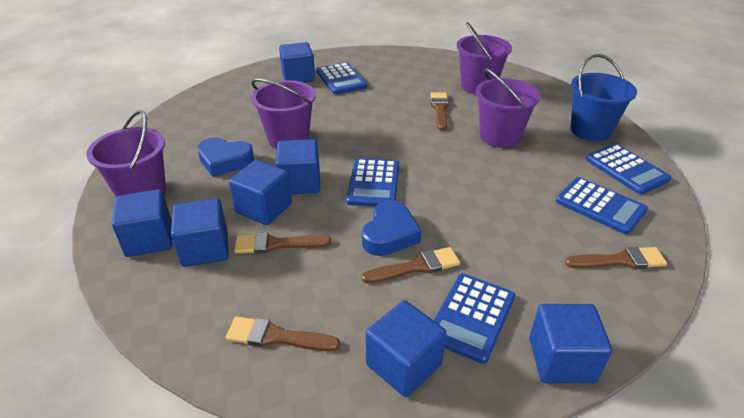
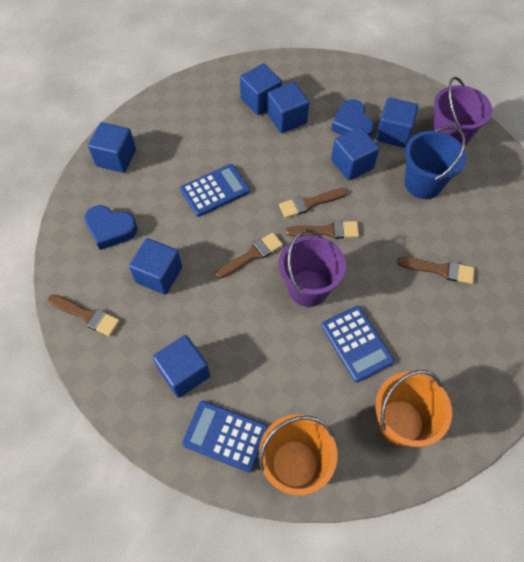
blue calculator: 5 -> 3
orange bucket: 0 -> 2
purple bucket: 4 -> 2

